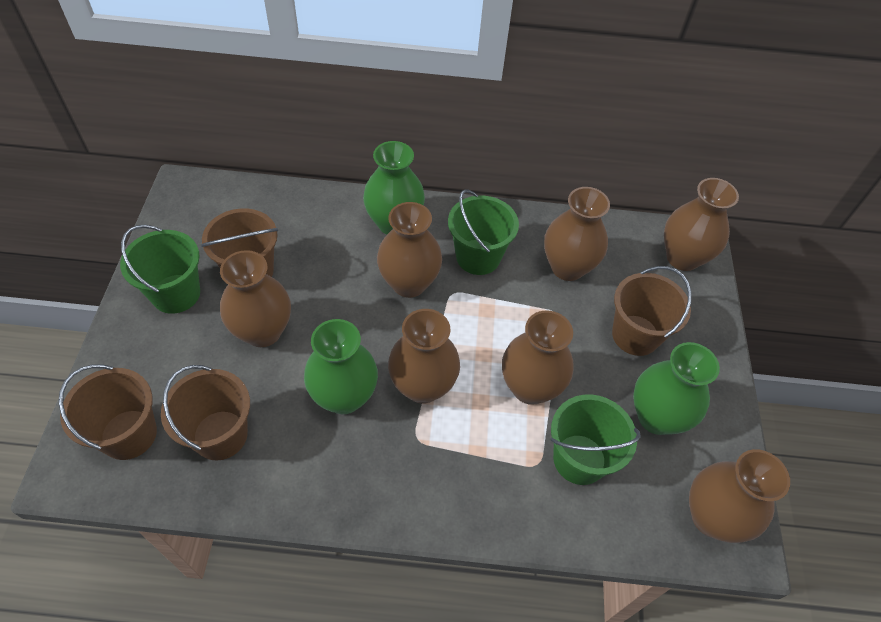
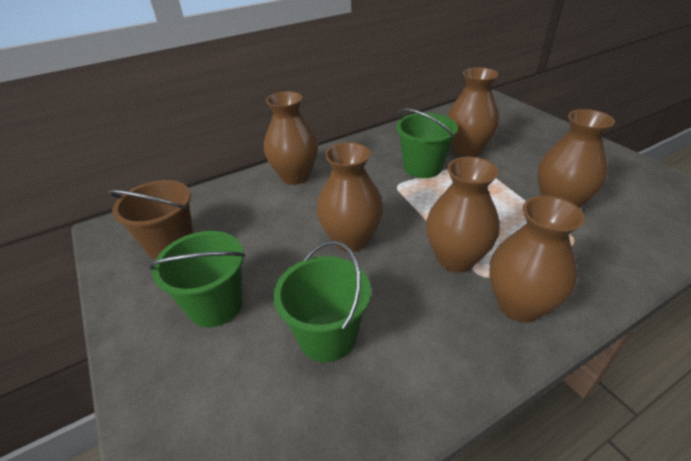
brown bucket: 4 -> 1
brown vase: 7 -> 6
green vase: 3 -> 0

